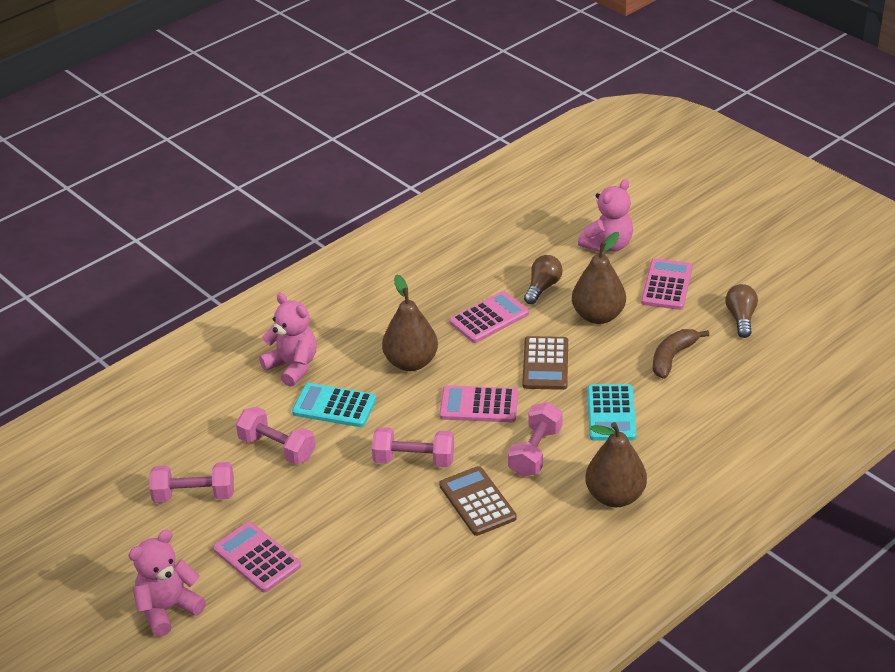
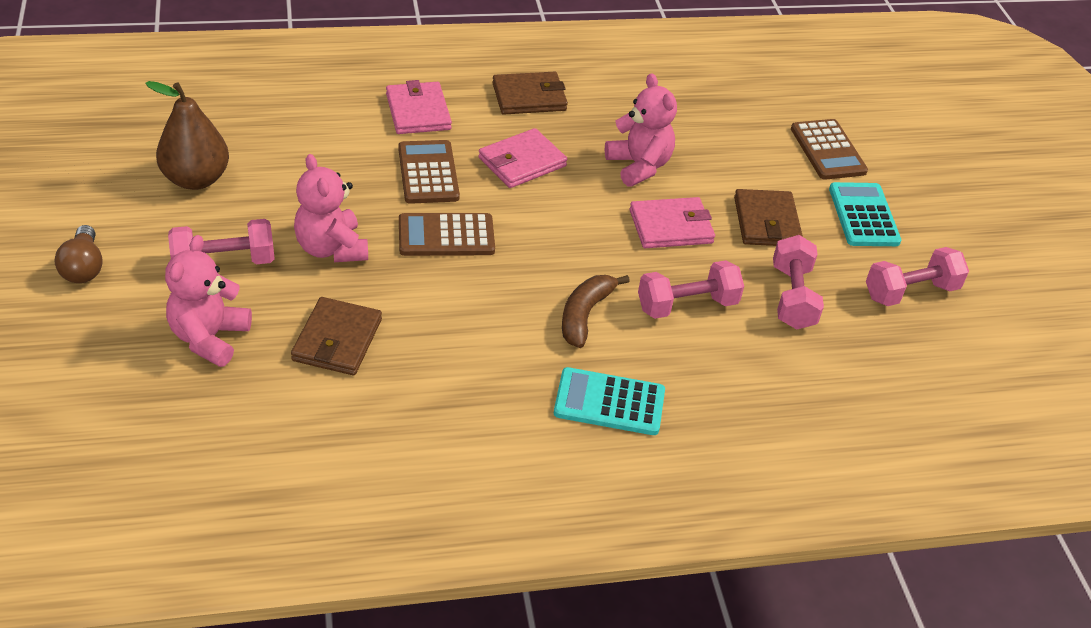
brown calculator: 2 -> 3
brown light bulb: 2 -> 1
brown pear: 3 -> 1
brown wallet: 0 -> 3
pink calculator: 4 -> 0
pink wallet: 0 -> 3

